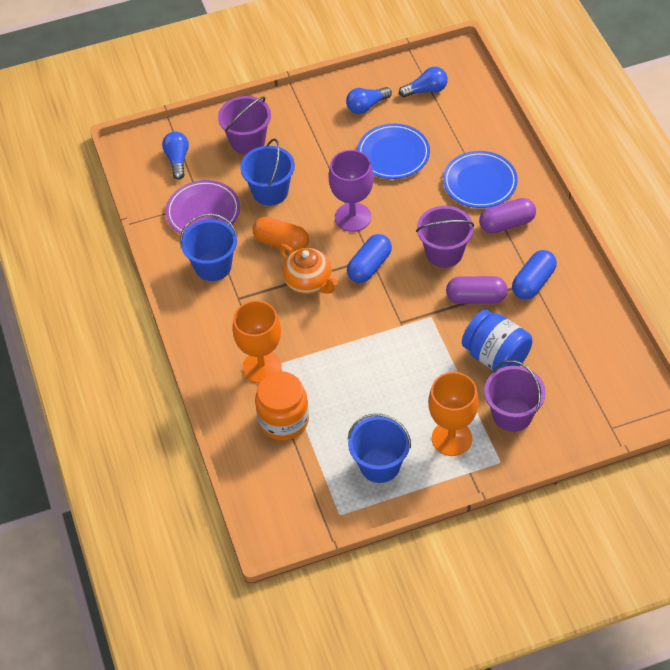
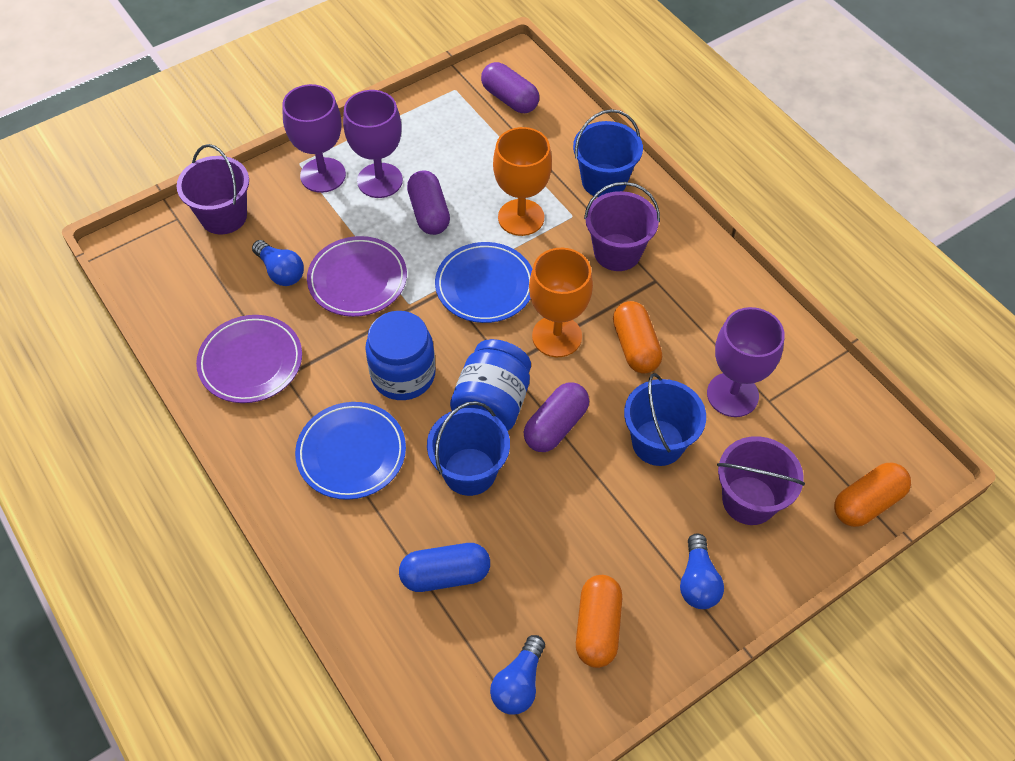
blue capsule: 2 -> 1
blue jar: 1 -> 2
orange capsule: 1 -> 3
orange jar: 1 -> 0
orange teapot: 1 -> 0
purple capsule: 2 -> 3
purple goblet: 1 -> 3
purple plate: 1 -> 2

